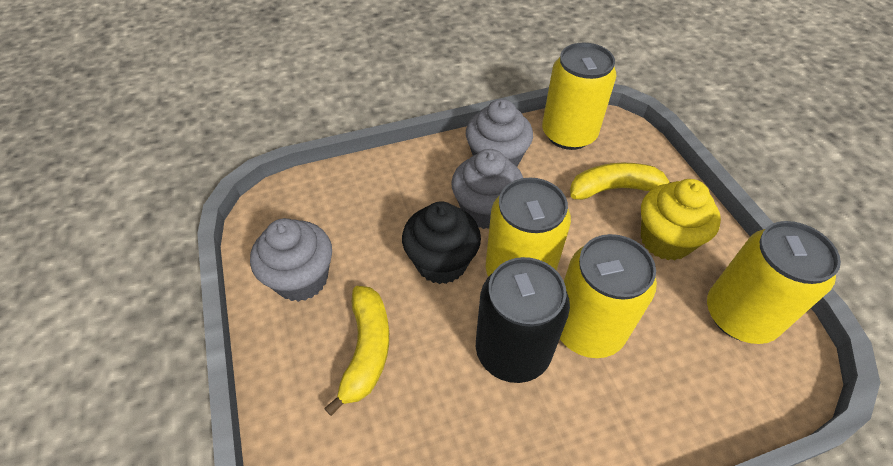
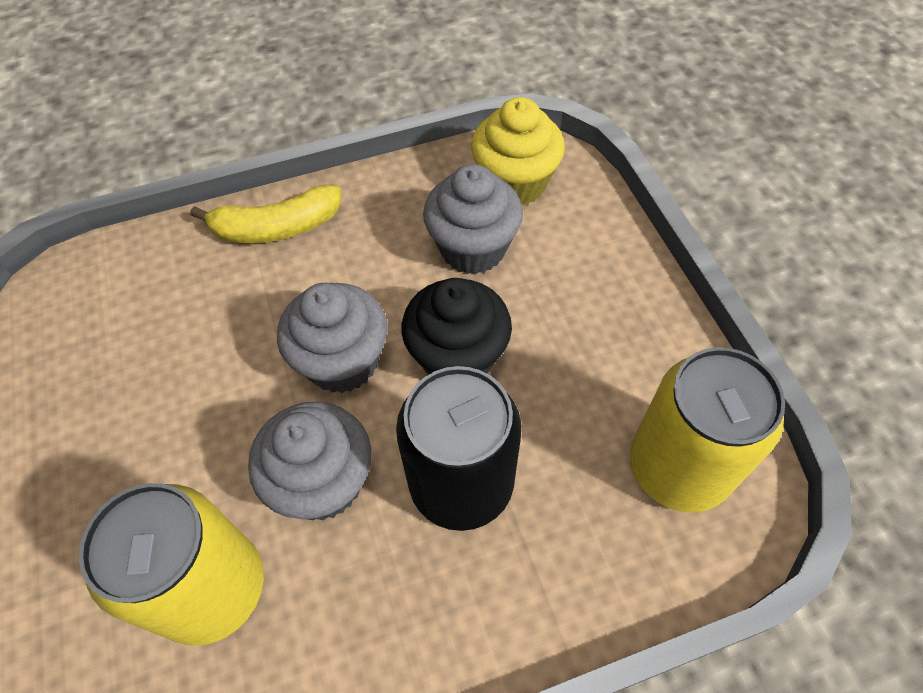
yellow banana: 2 -> 1
yellow can: 4 -> 2

